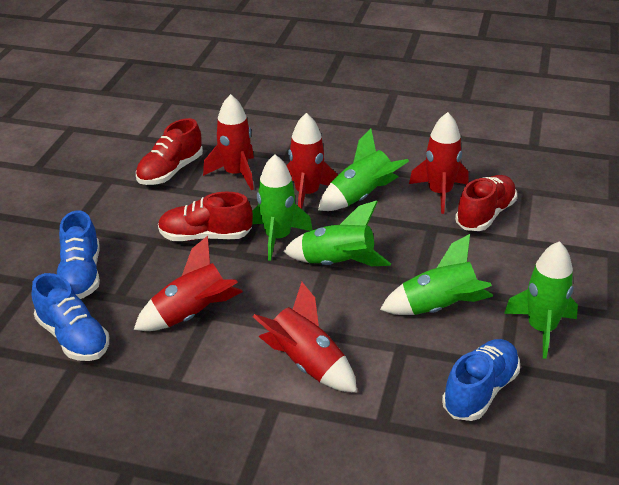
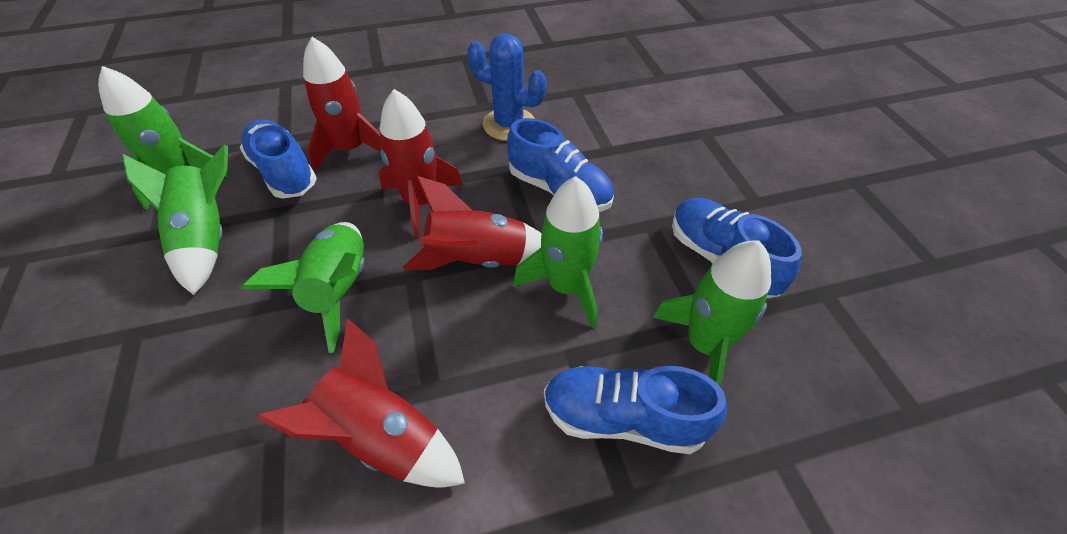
blue cactus: 0 -> 1
blue shoe: 3 -> 4
red rocket: 5 -> 4
red shoe: 3 -> 0

